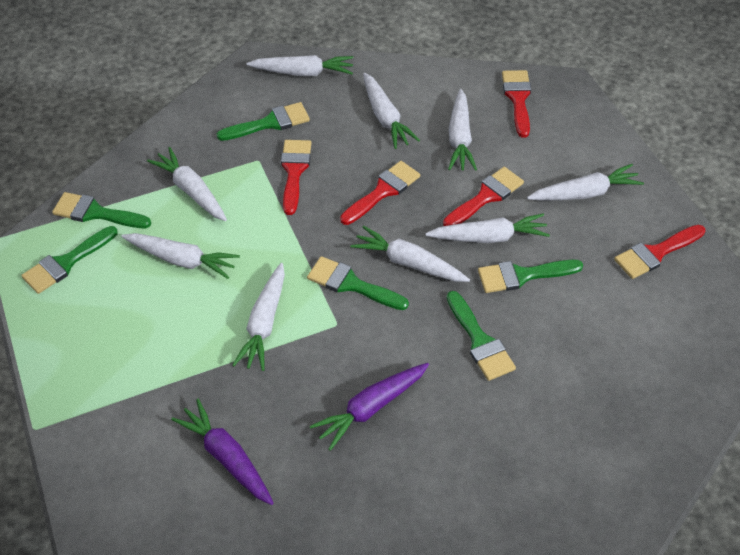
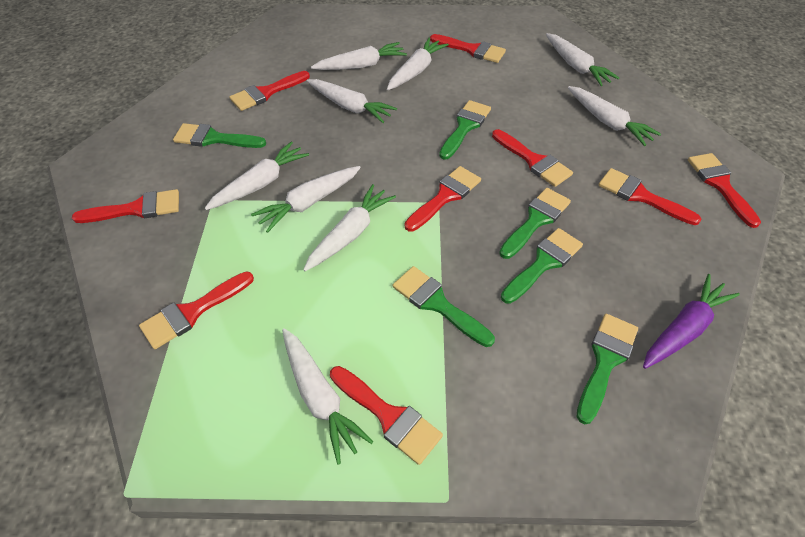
purple carrot: 2 -> 1
red brush: 5 -> 9

